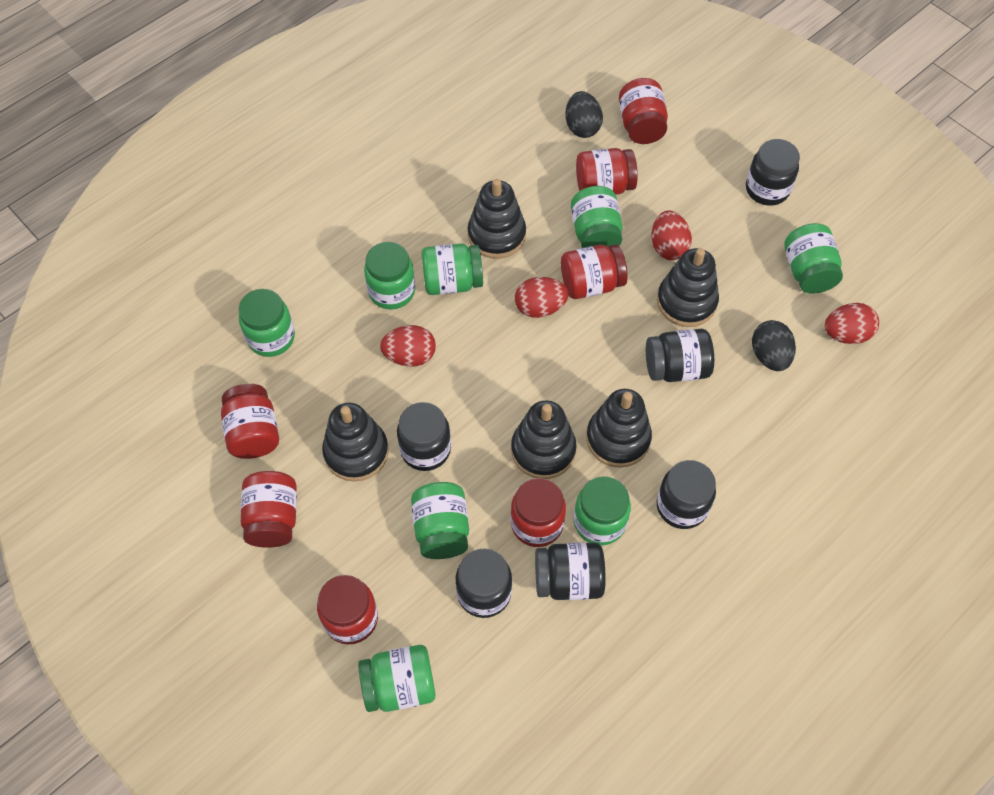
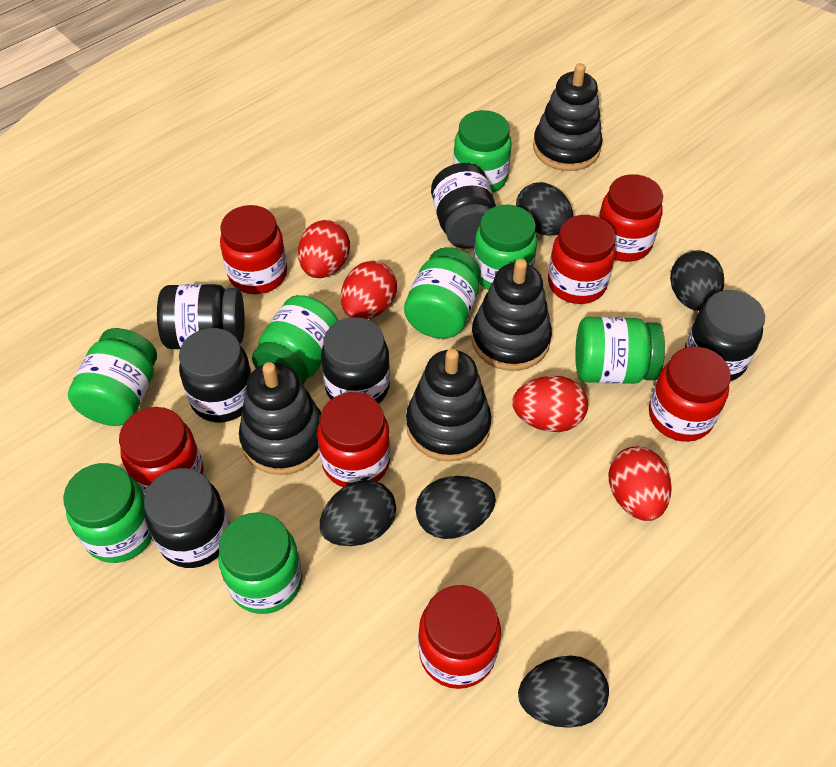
black egg: 2 -> 5
black stacking toy: 5 -> 4

